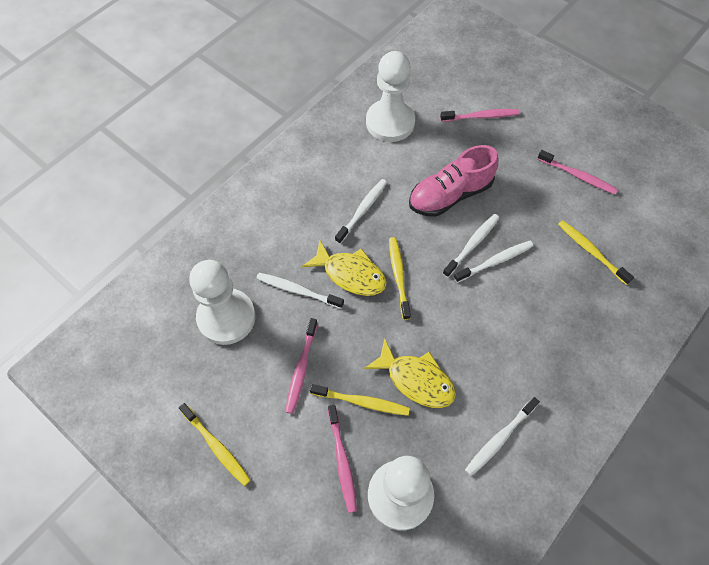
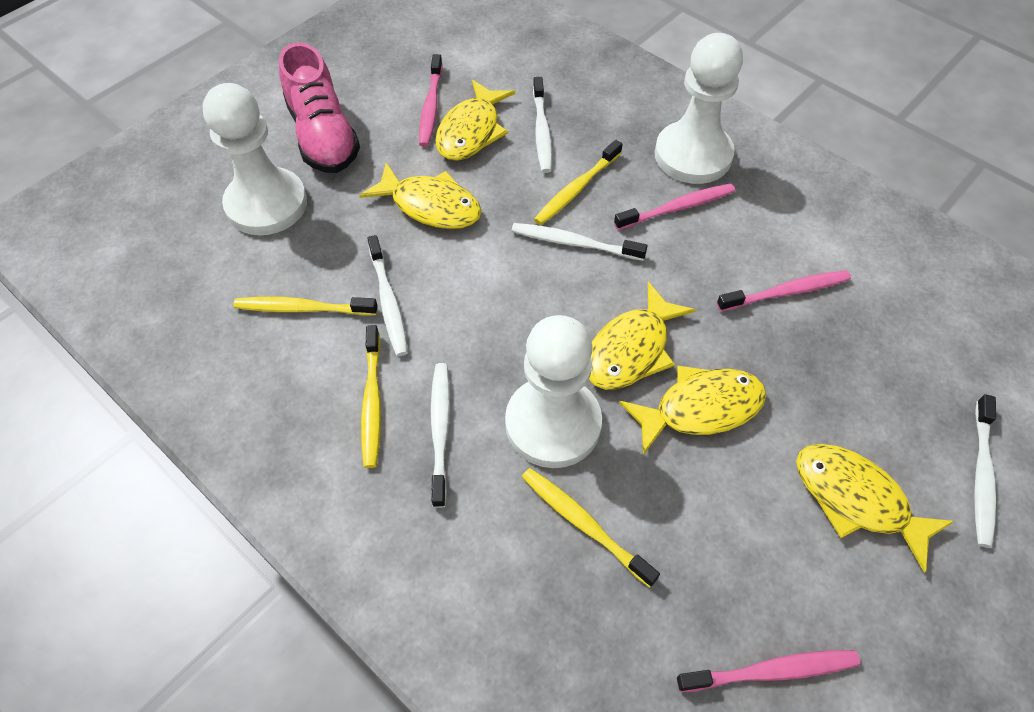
yellow fish: 2 -> 5

